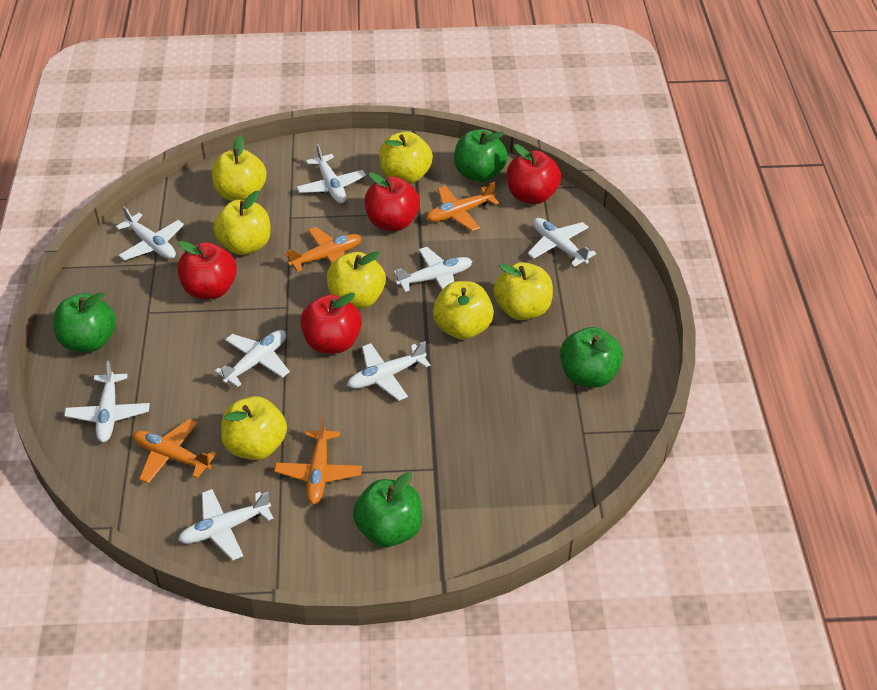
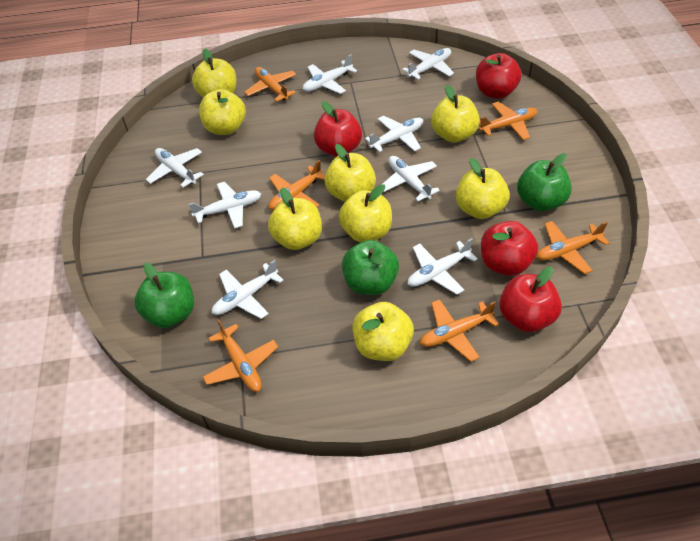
green apple: 4 -> 3
orange plane: 4 -> 6
yellow apple: 7 -> 8

